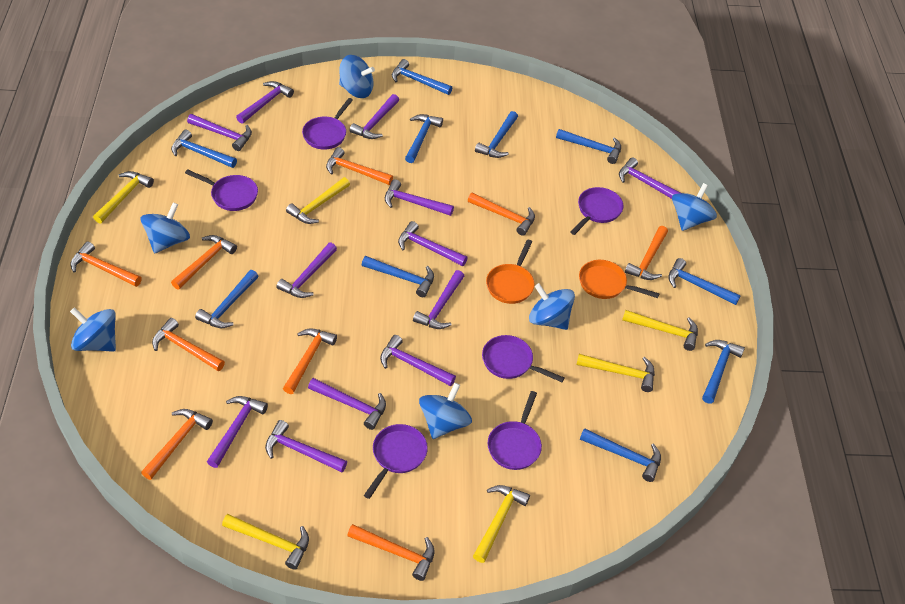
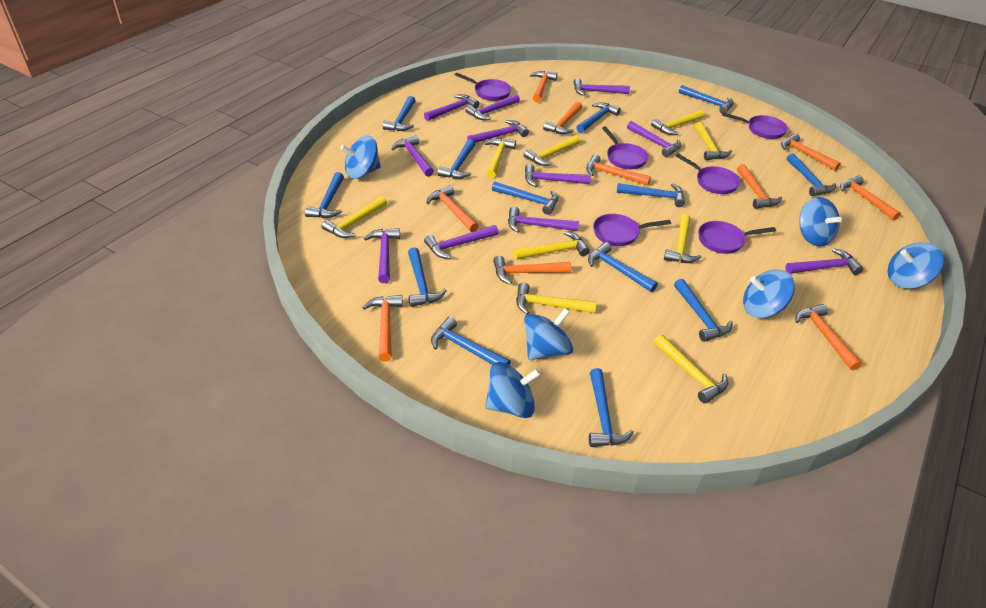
blue hammer: 10 -> 13
orange hammer: 9 -> 10
orange pan: 2 -> 0
purple hammer: 12 -> 11
yellow hammer: 6 -> 9

